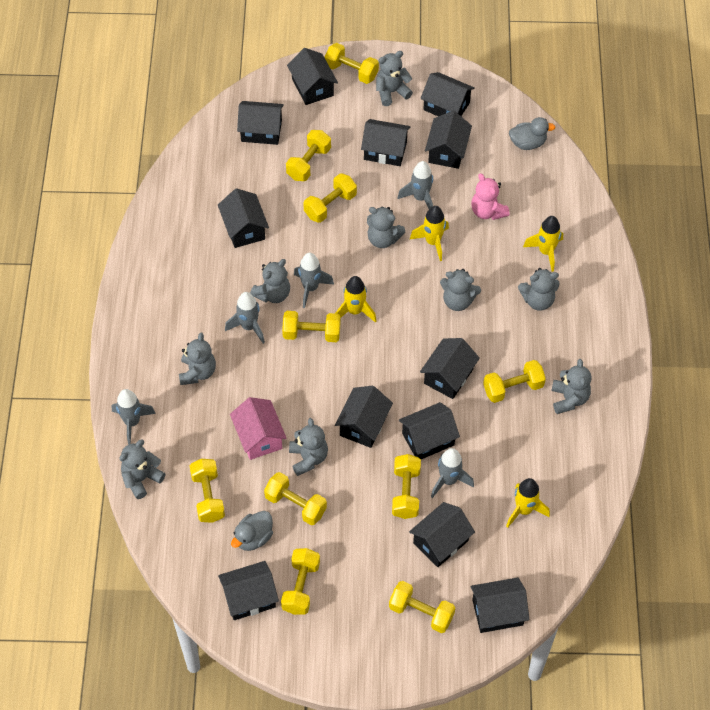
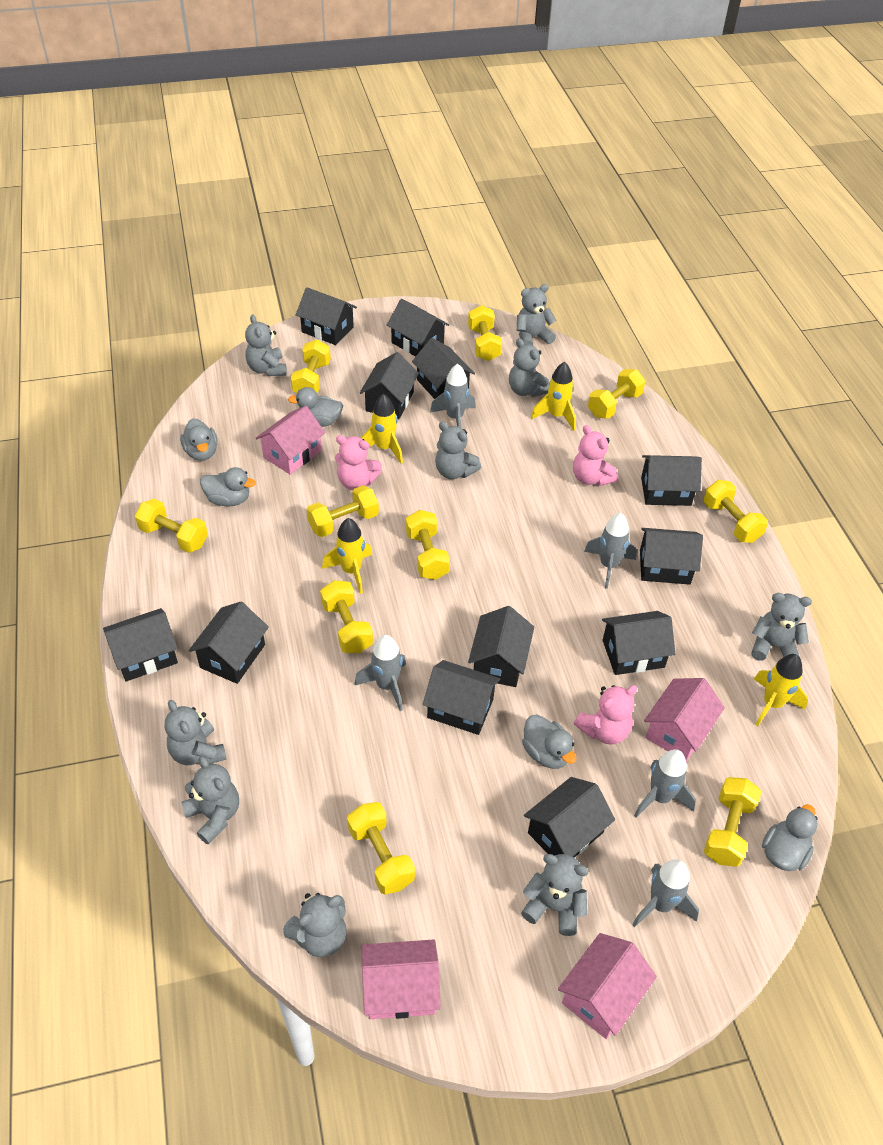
grey duck: 2 -> 5
pink house: 1 -> 4
pink teddy bear: 1 -> 3

